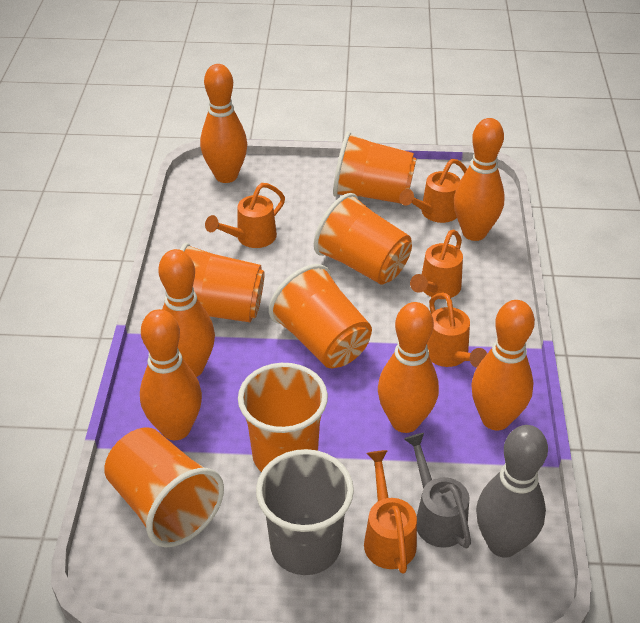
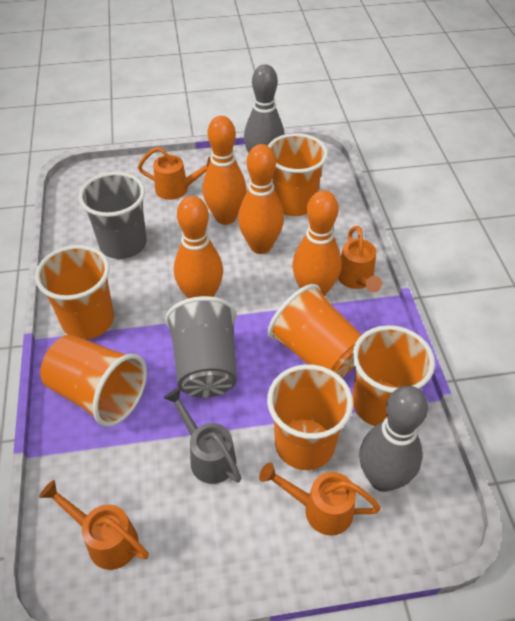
grey bowling pin: 1 -> 2
grey cup: 1 -> 2
orange bowling pin: 6 -> 4
orange watering can: 5 -> 4

